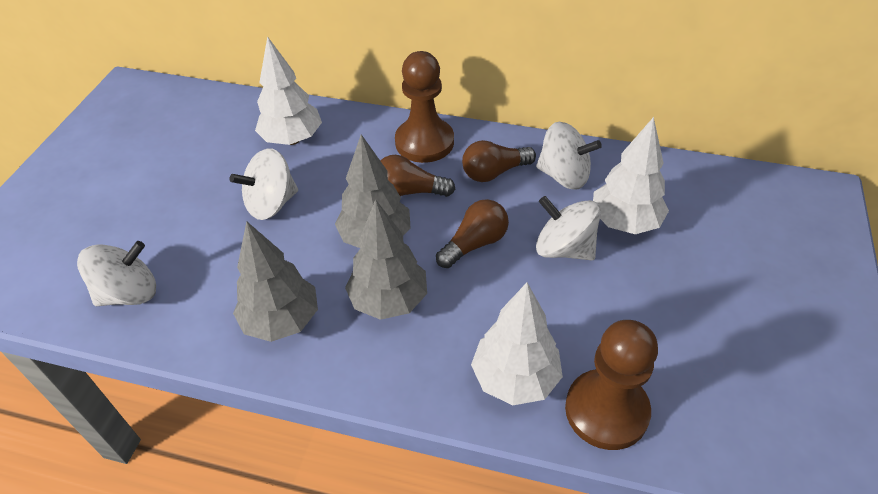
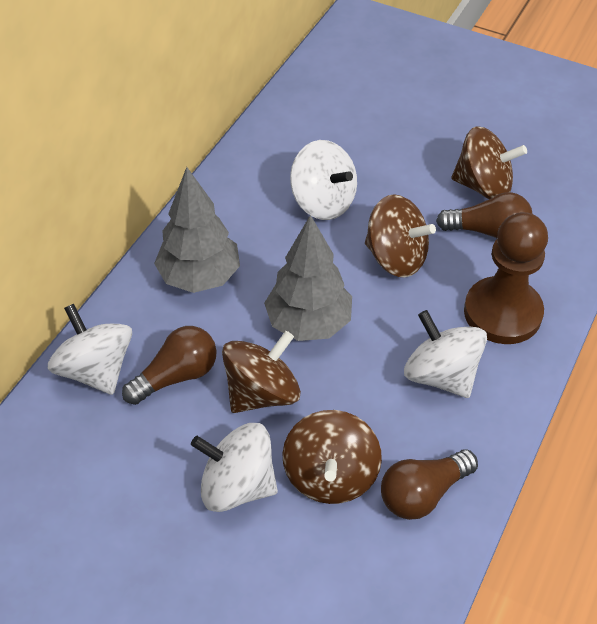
brown pawn: 2 -> 1
brown spinning top: 0 -> 4
grey tree: 3 -> 2
white tree: 3 -> 0

